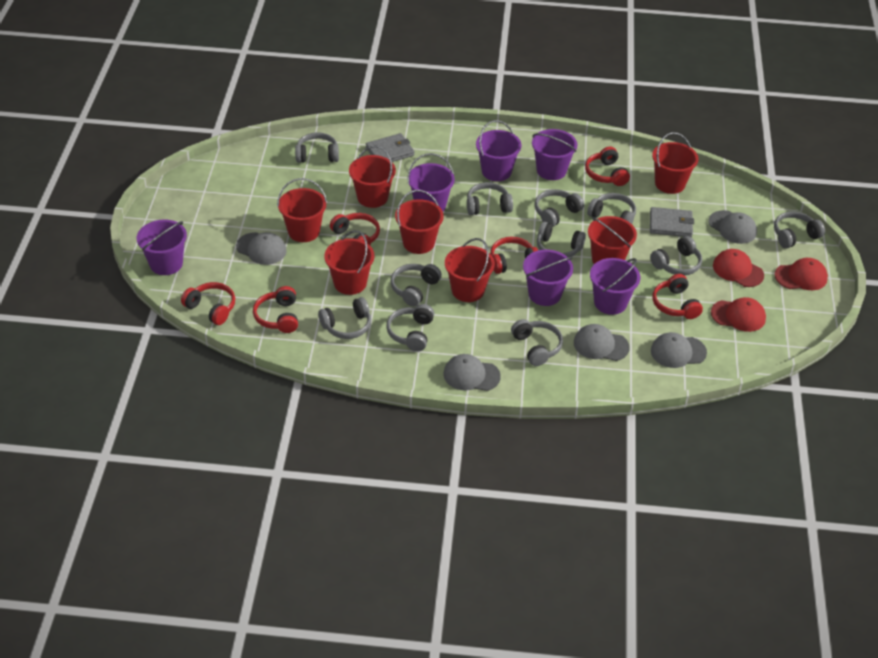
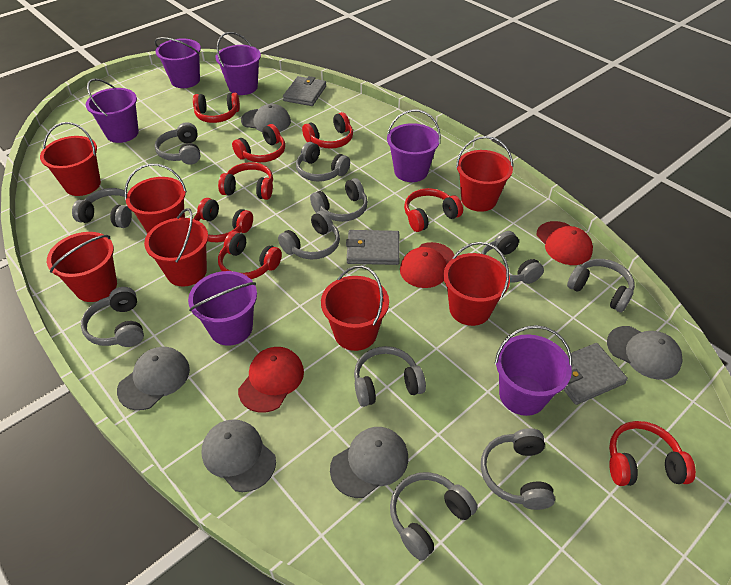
grey wallet: 2 -> 3
red headphones: 6 -> 8

